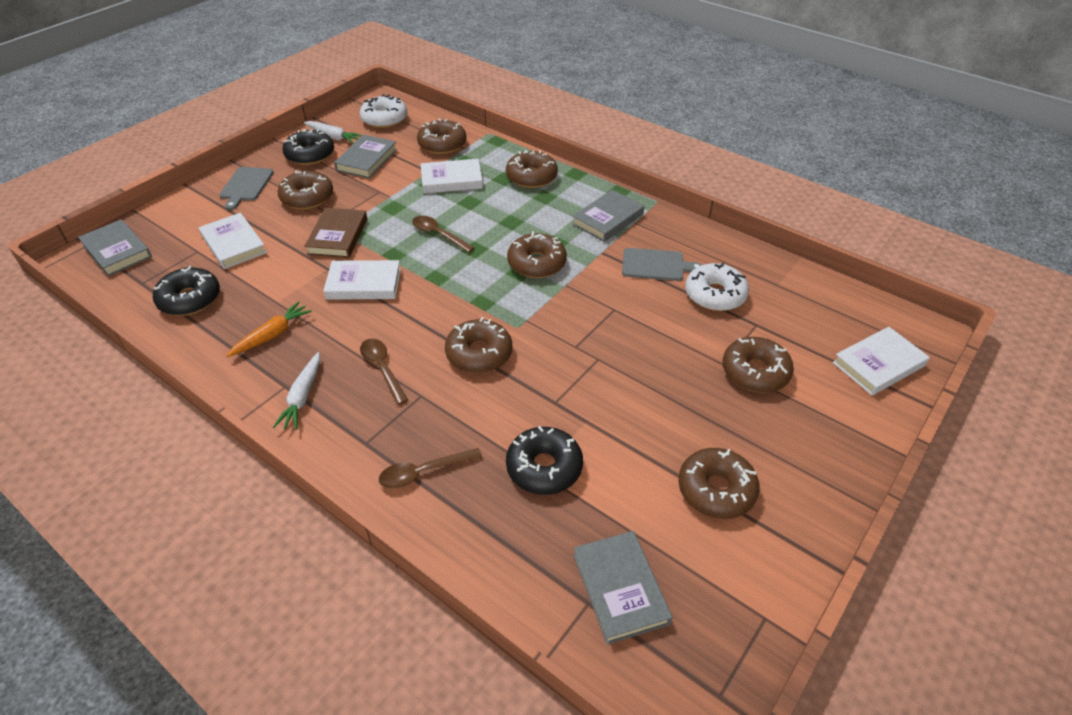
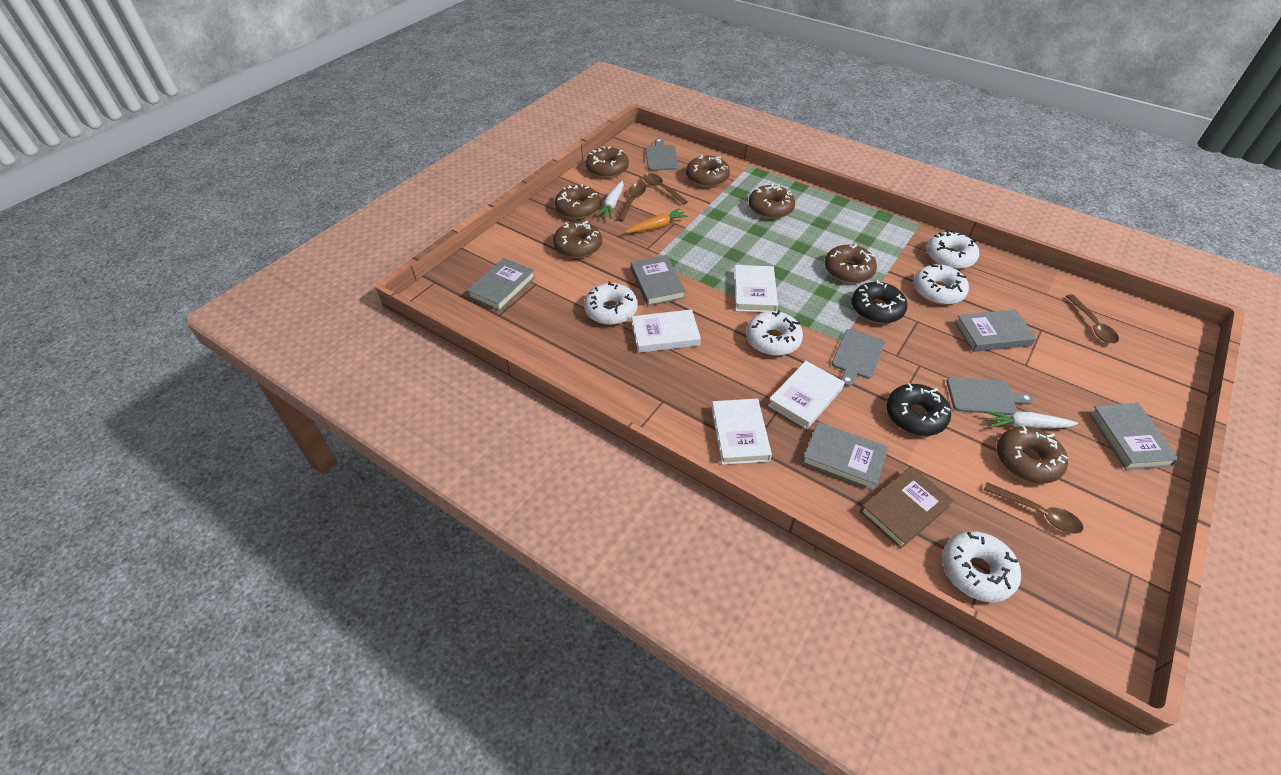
black donut: 3 -> 2
brown spoon: 3 -> 4
grey book: 4 -> 5
grey cutting board: 2 -> 3
white donut: 2 -> 5

